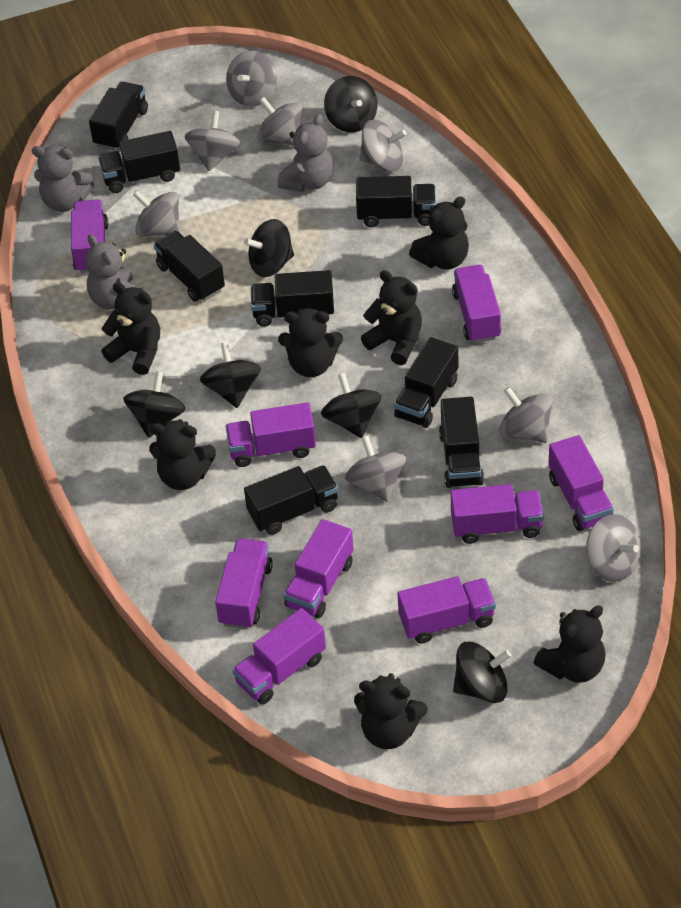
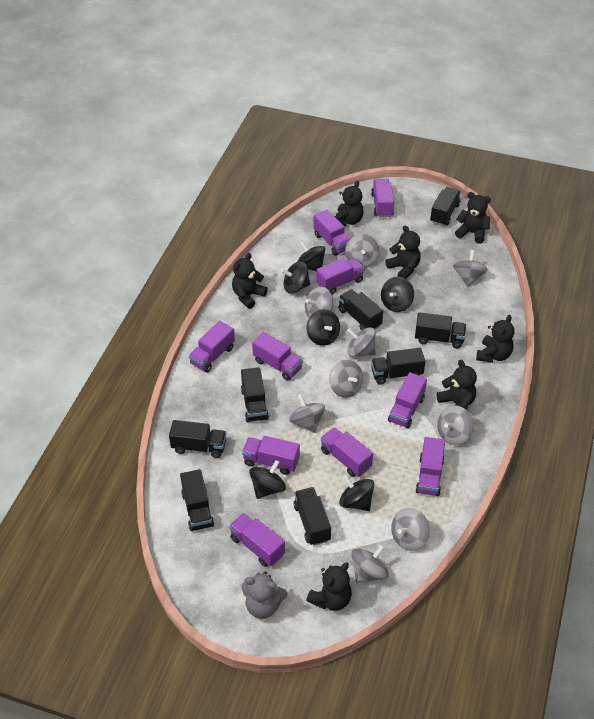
grey spinning top: 8 -> 9
grey teddy bear: 3 -> 1
purple truck: 9 -> 10

